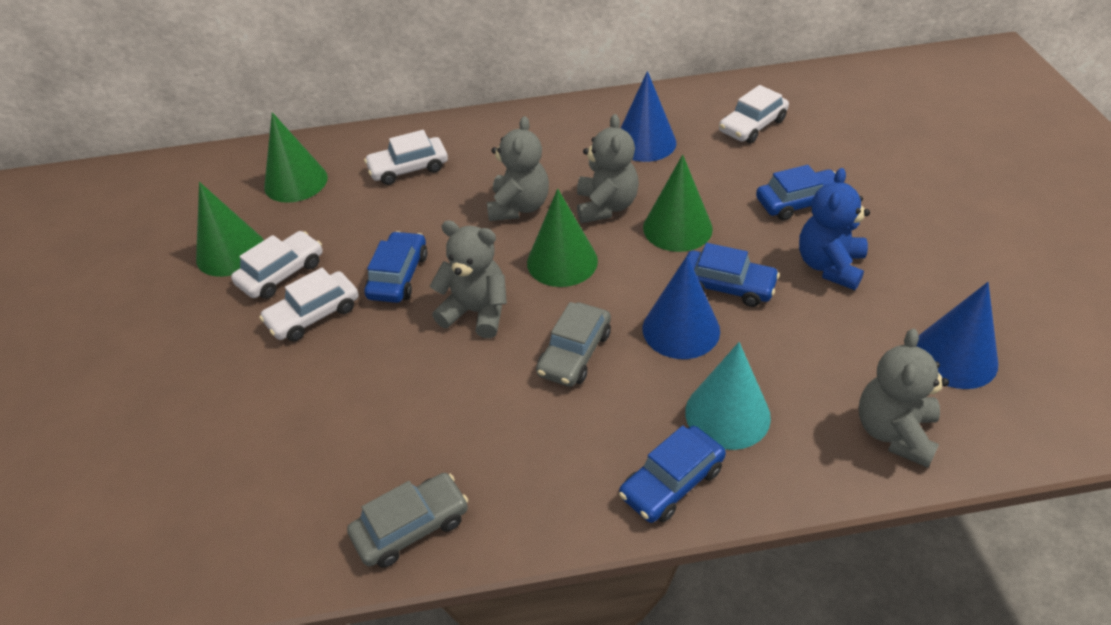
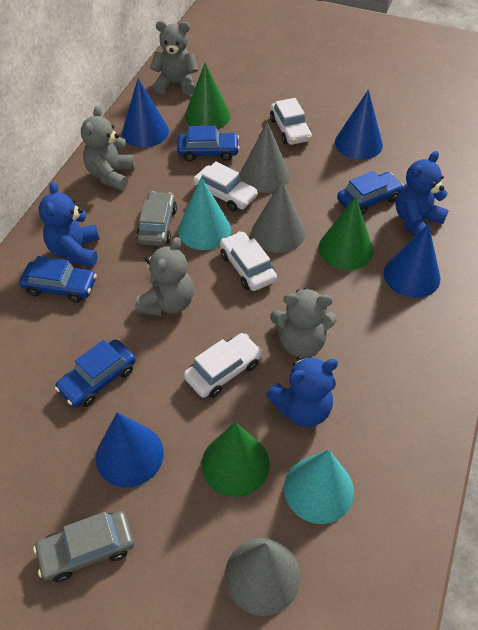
blue cone: 3 -> 4
blue teddy bear: 1 -> 3
green cone: 4 -> 3
grey cone: 0 -> 3
turquoise cone: 1 -> 2

